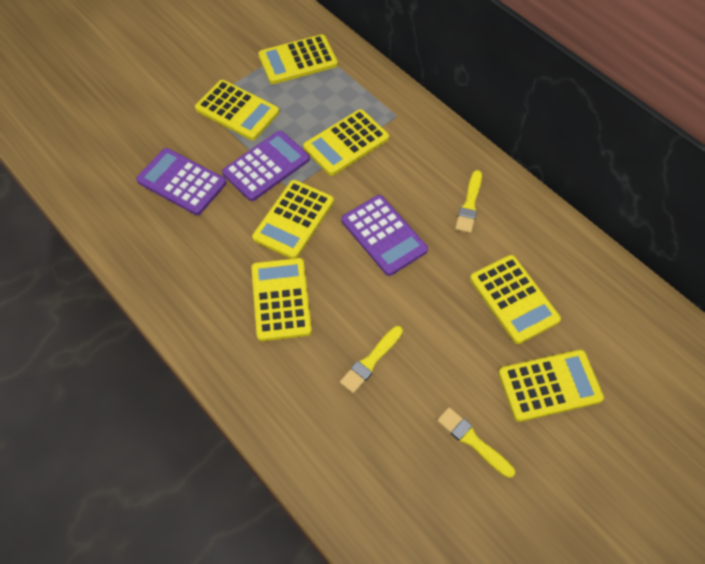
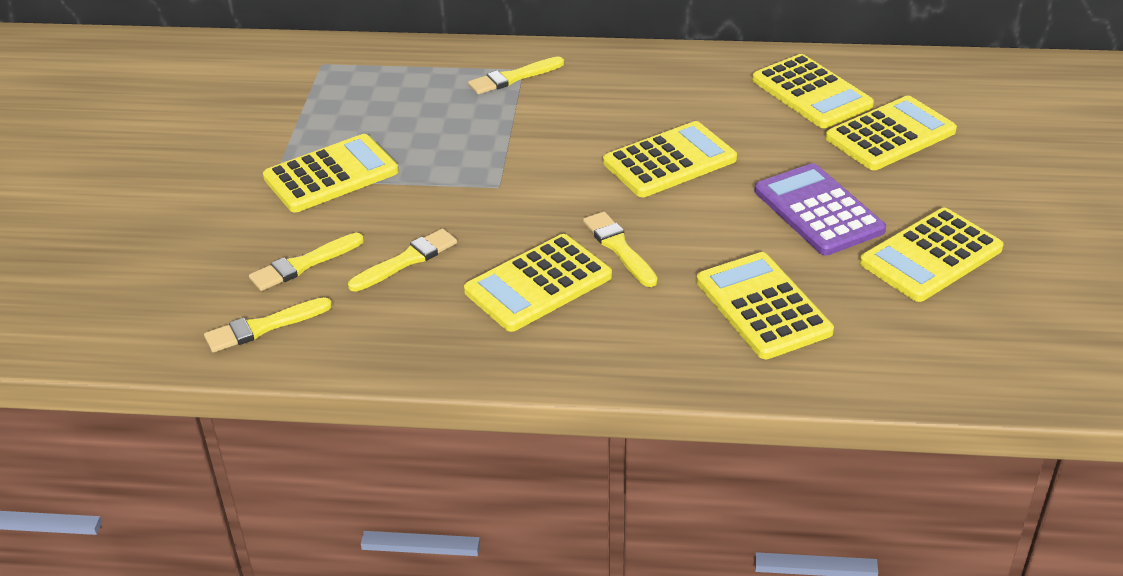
purple calculator: 3 -> 1
yellow brush: 3 -> 5

